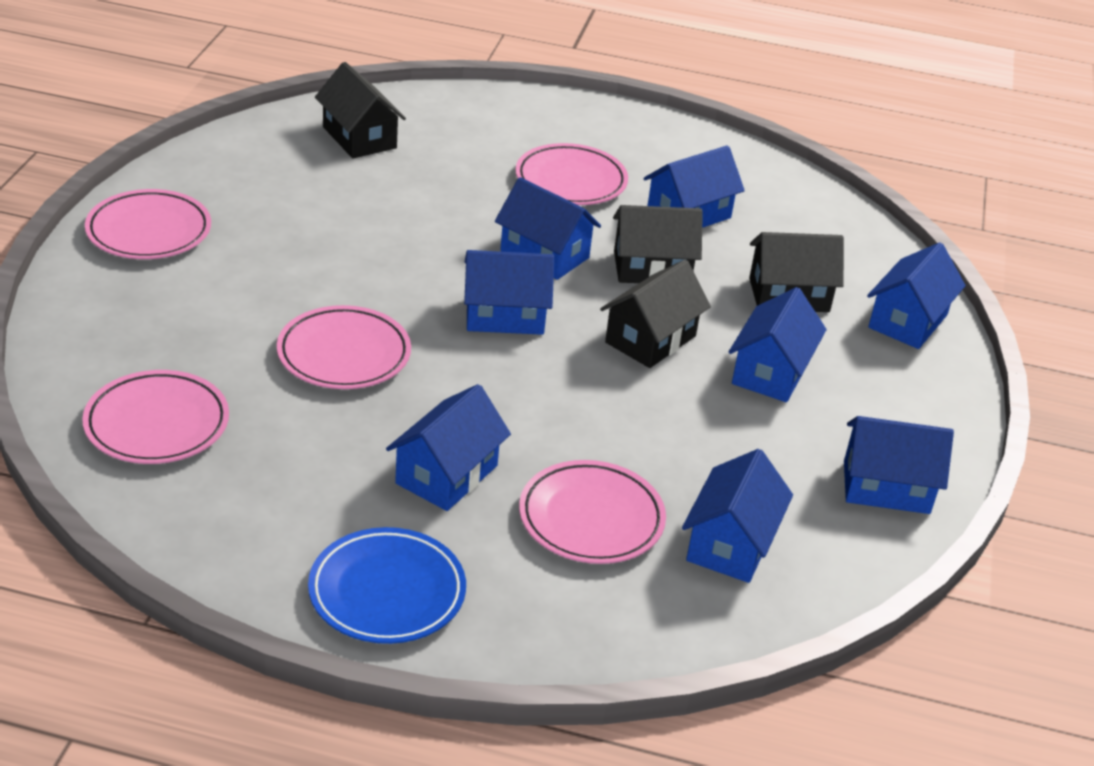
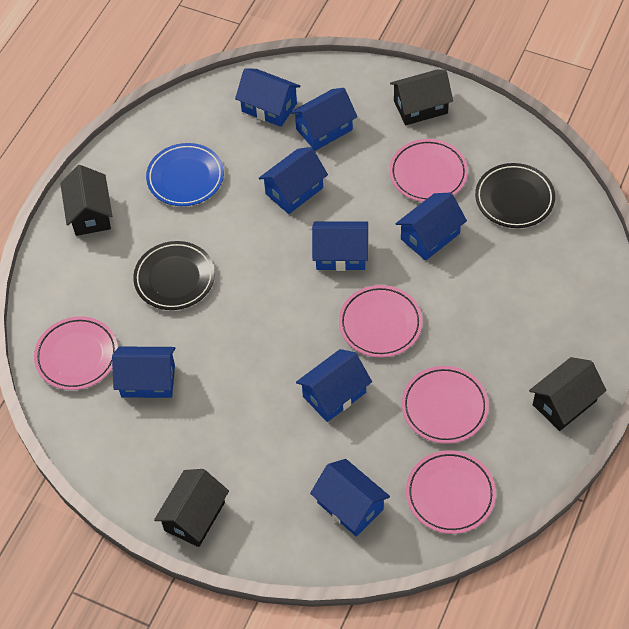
black plate: 0 -> 2

